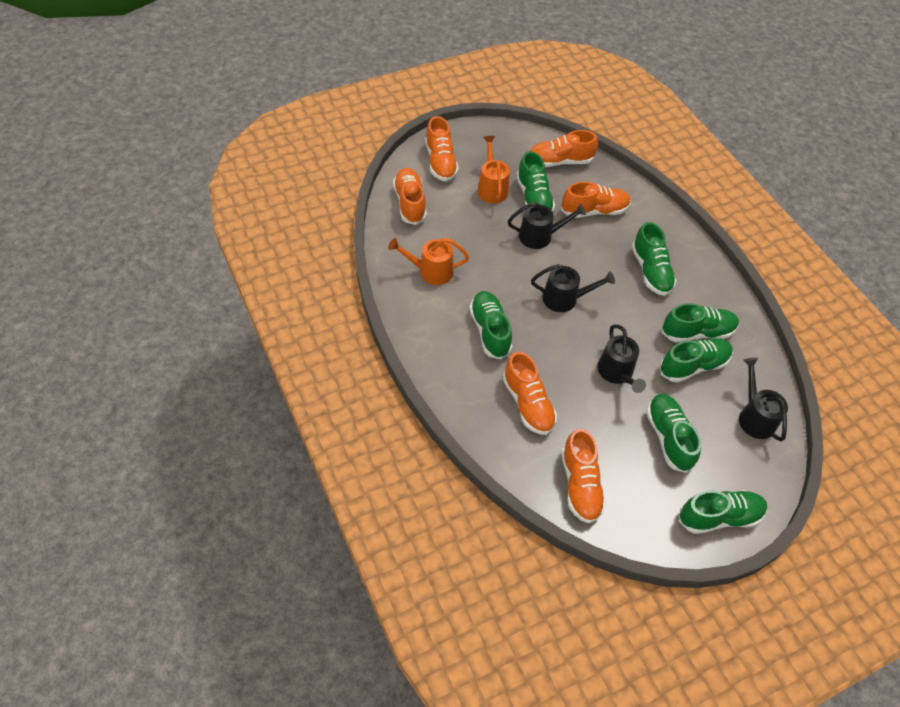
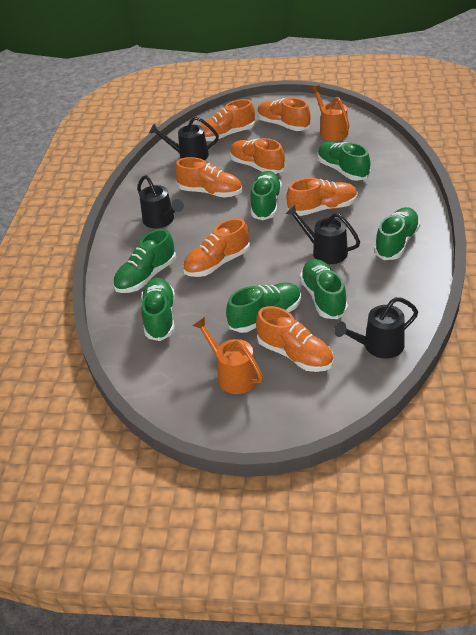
orange shoe: 6 -> 7

